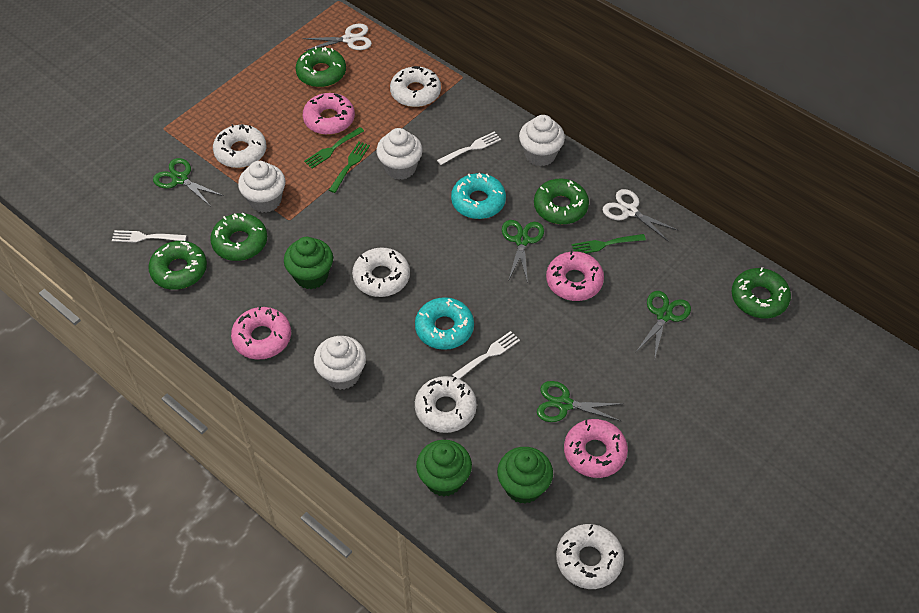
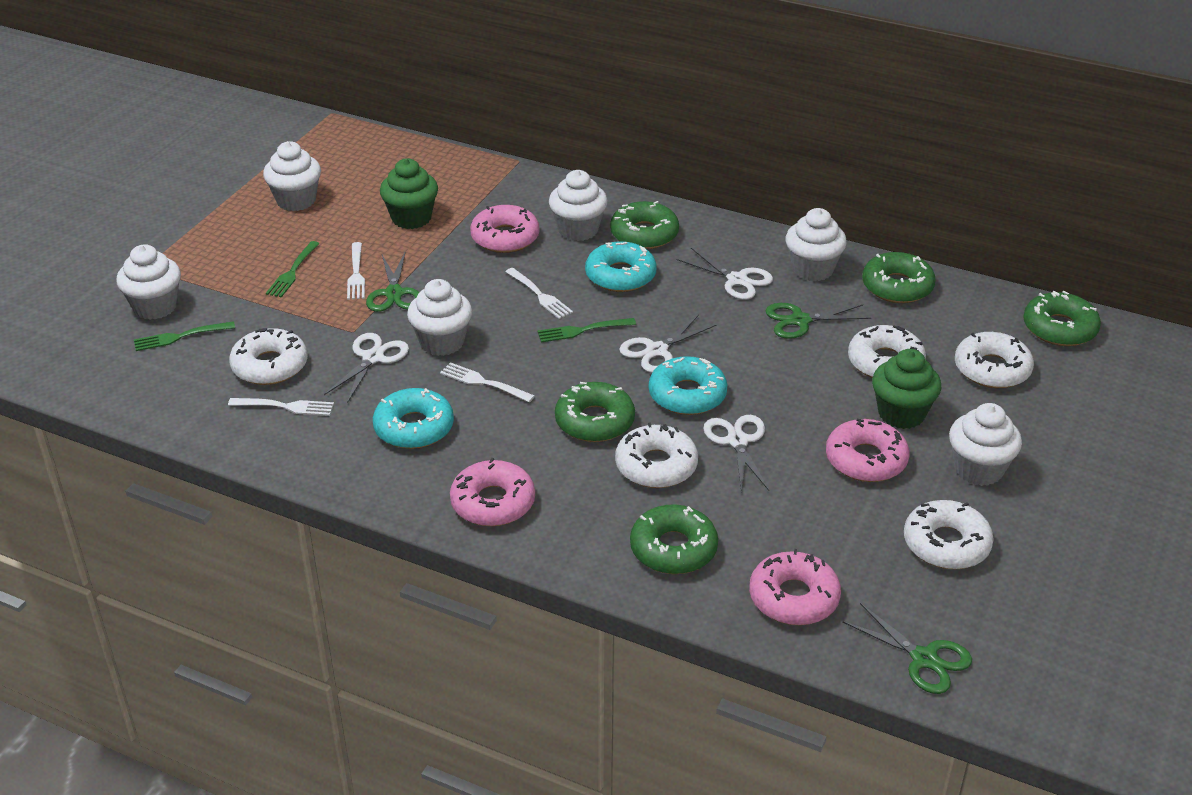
green cupcake: 3 -> 2
green scissors: 4 -> 3
turquoise donut: 2 -> 3
white cupcake: 4 -> 6
white fork: 3 -> 4
white scissors: 2 -> 4

